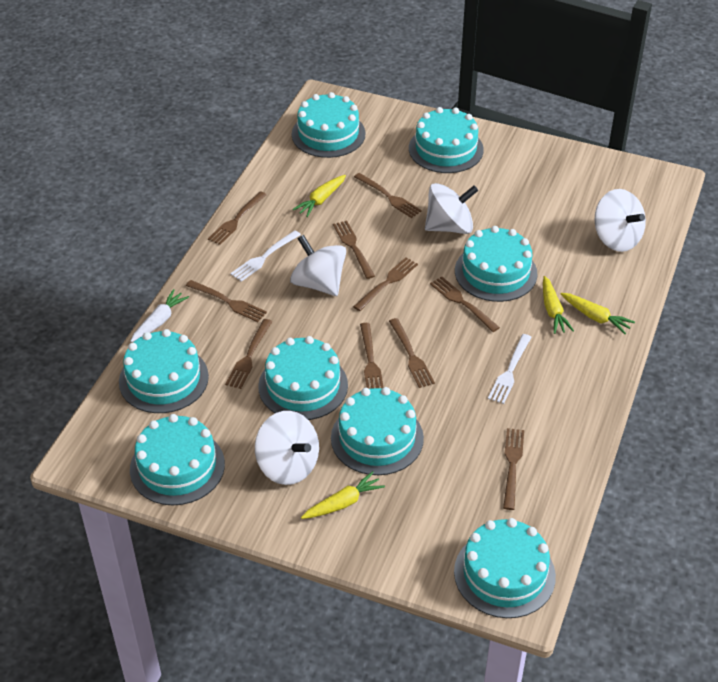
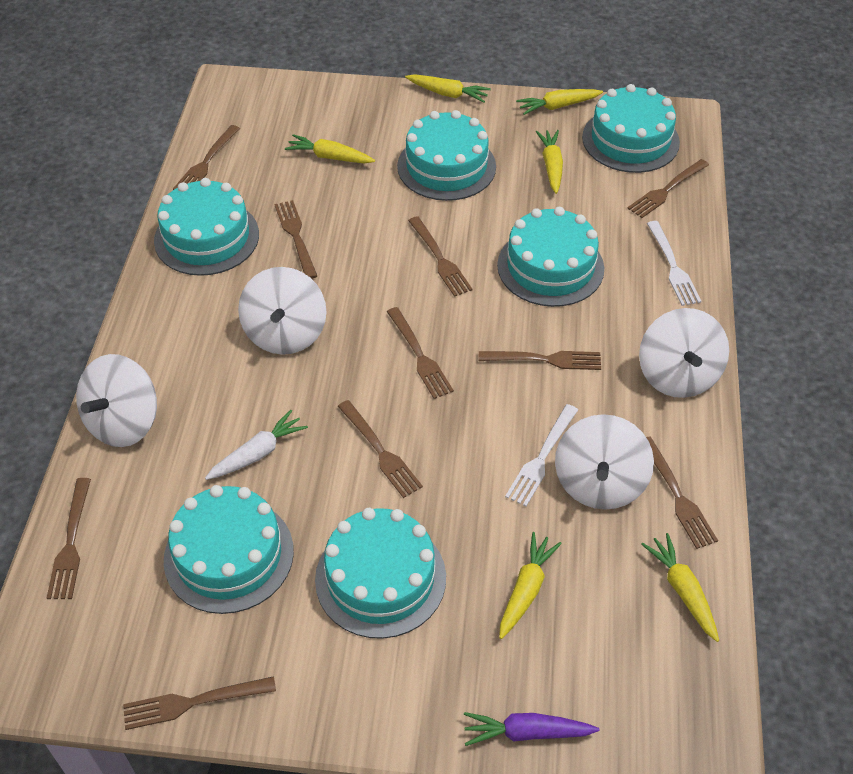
purple carrot: 0 -> 1
turquoise cake: 8 -> 6
yellow carrot: 4 -> 6

